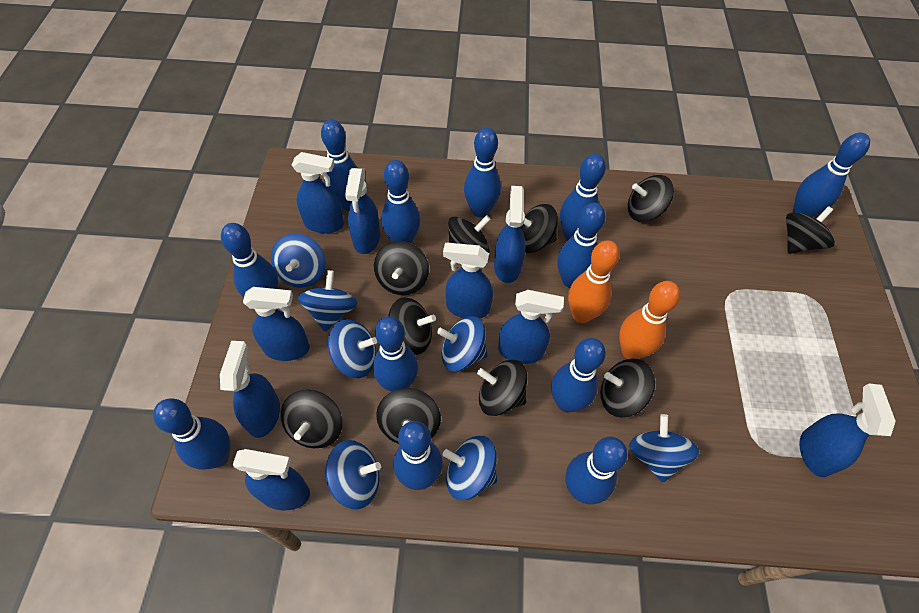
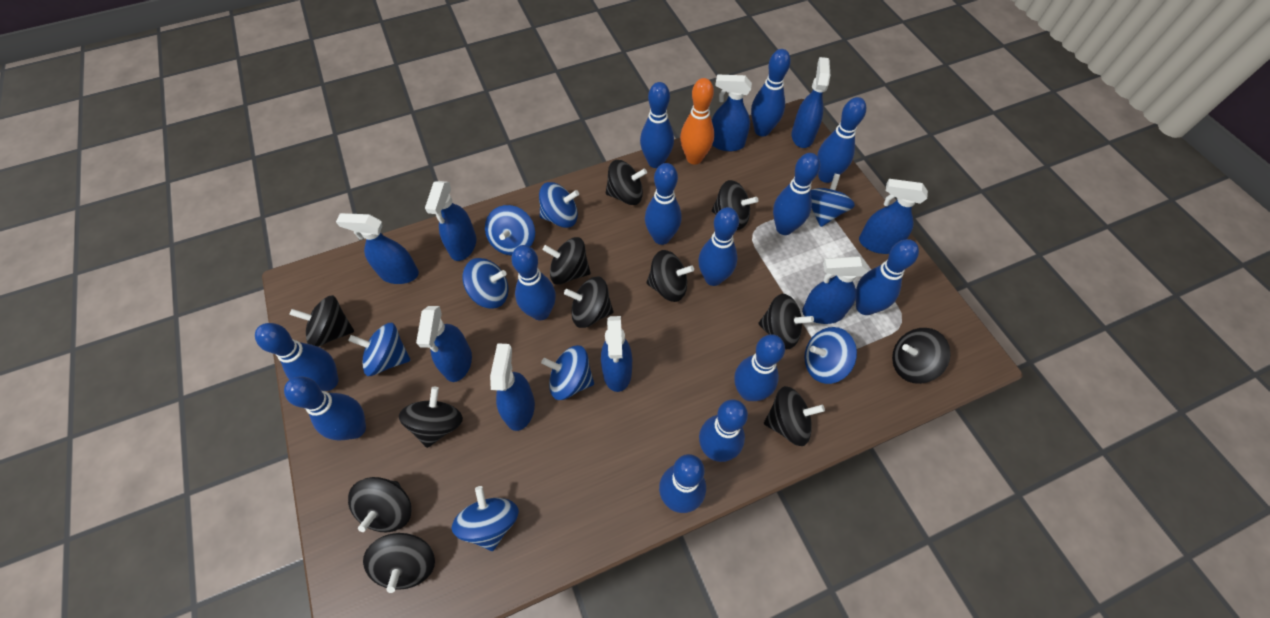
black spinning top: 10 -> 12
blue bowling pin: 12 -> 13
blue spinning top: 7 -> 8
orange bowling pin: 2 -> 1

